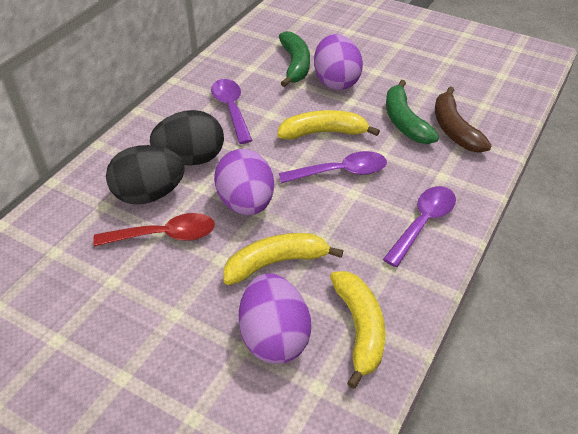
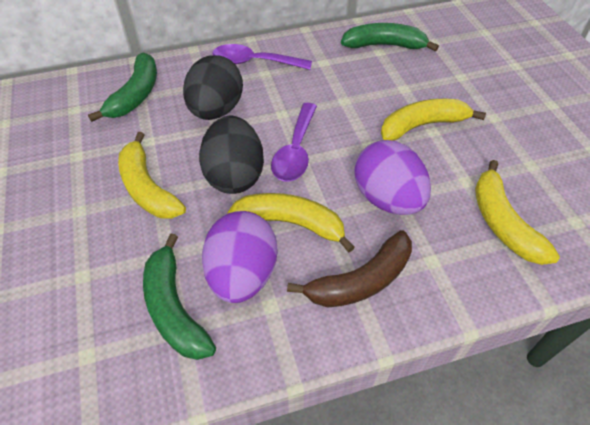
green banana: 2 -> 3
purple egg: 3 -> 2
purple spoon: 3 -> 2
red spoon: 1 -> 0
yellow banana: 3 -> 4

